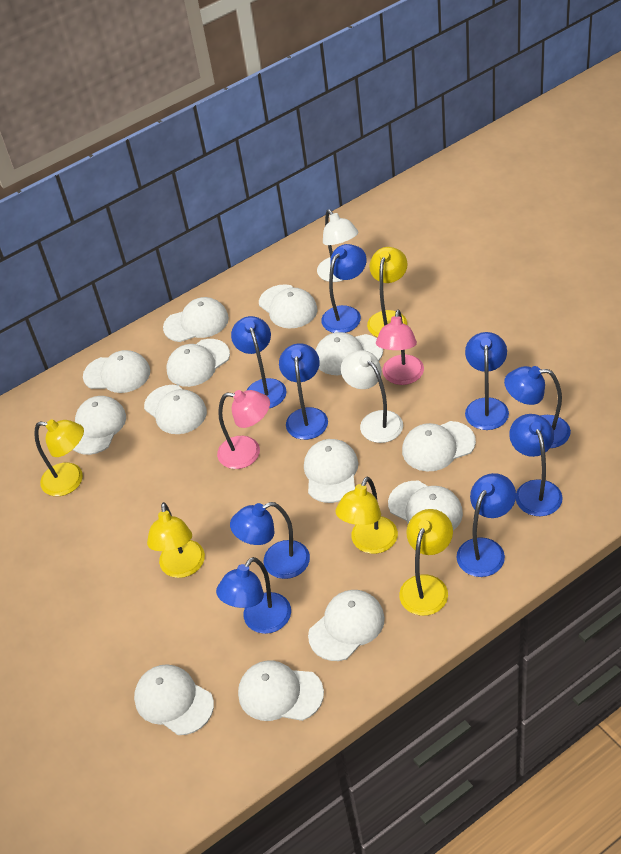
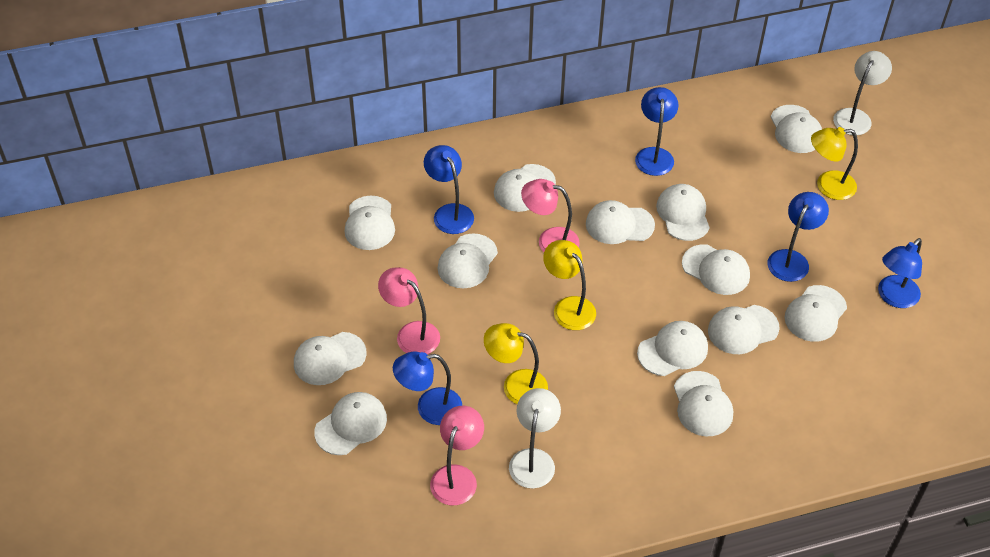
blue lamp: 9 -> 5
pink lamp: 2 -> 3
yellow lamp: 5 -> 3

